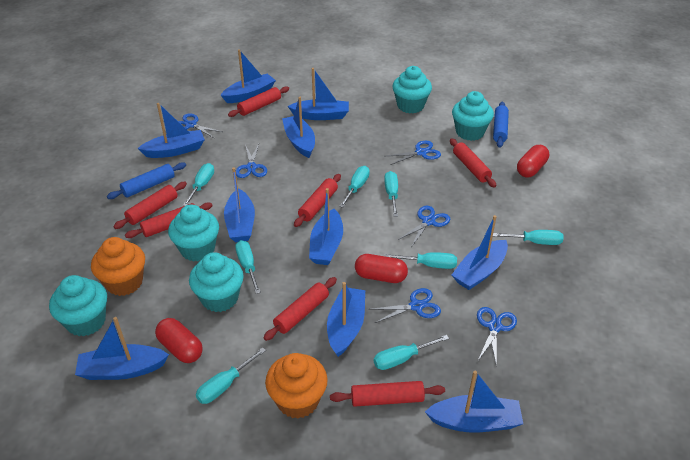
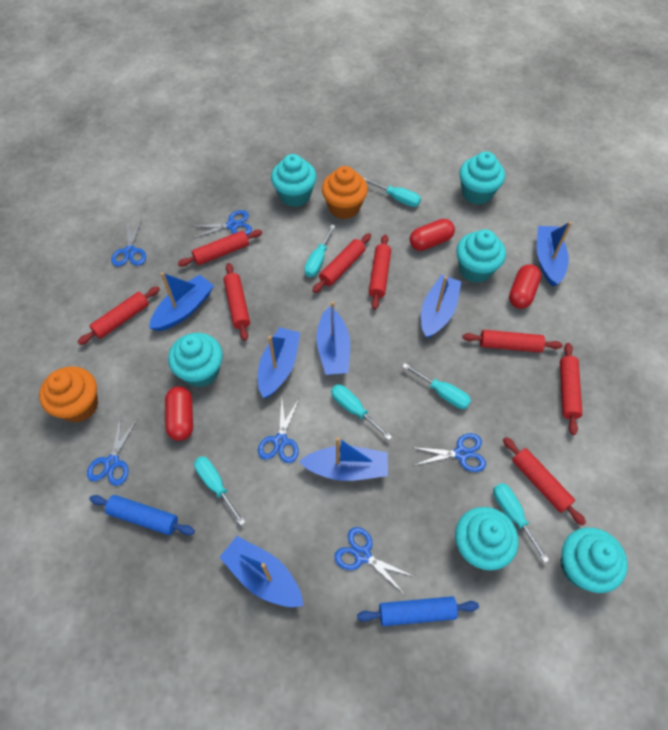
blue boat: 10 -> 7
red rolling pin: 7 -> 8
turquoise cupcake: 5 -> 6
turquoise screwdriver: 8 -> 6

